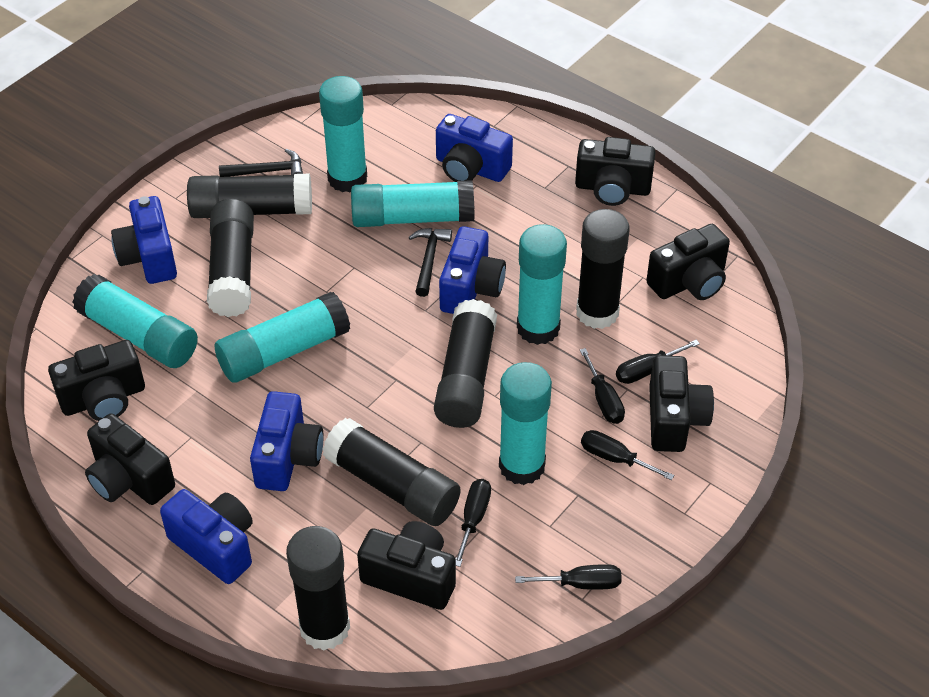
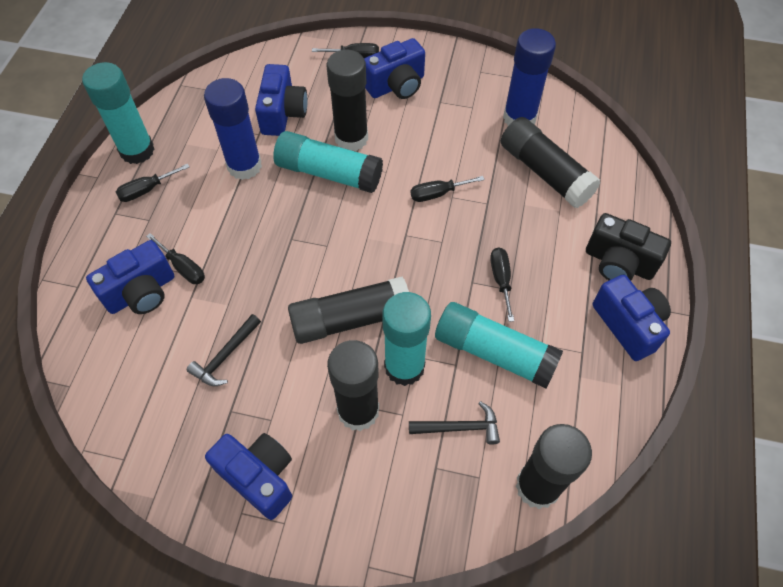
black camera: 6 -> 1
black glue stick: 6 -> 5
blue glue stick: 0 -> 2
turquoise glue stick: 6 -> 4

